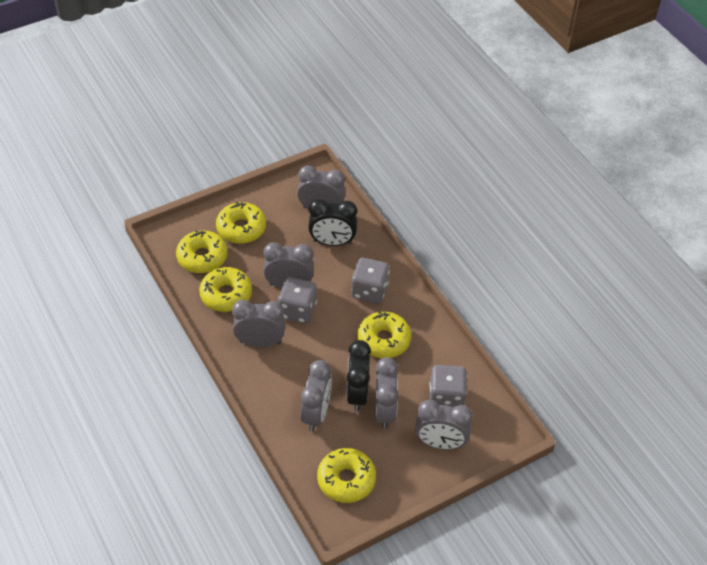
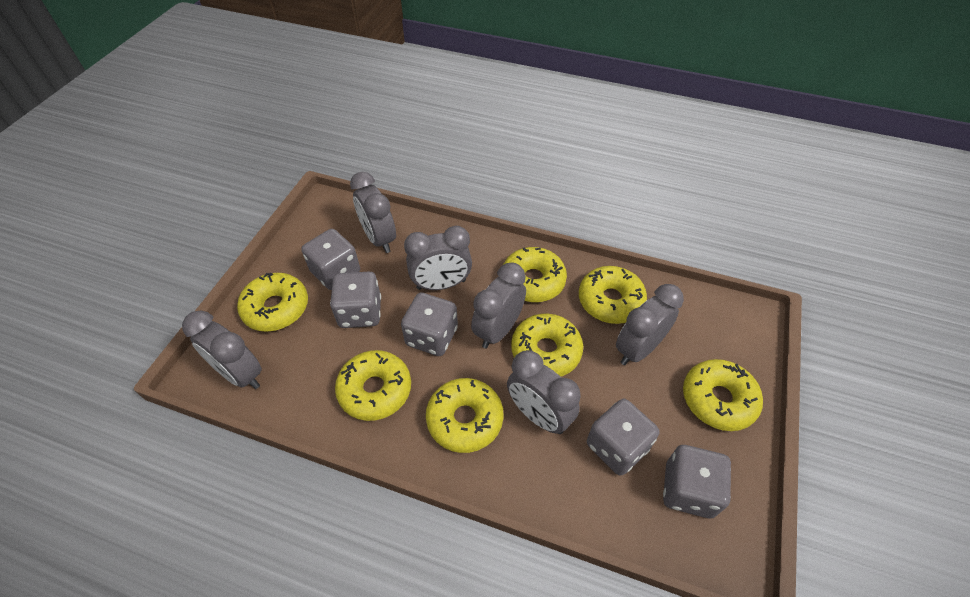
black clock: 2 -> 0
grey dice: 3 -> 5
yellow donut: 5 -> 7

